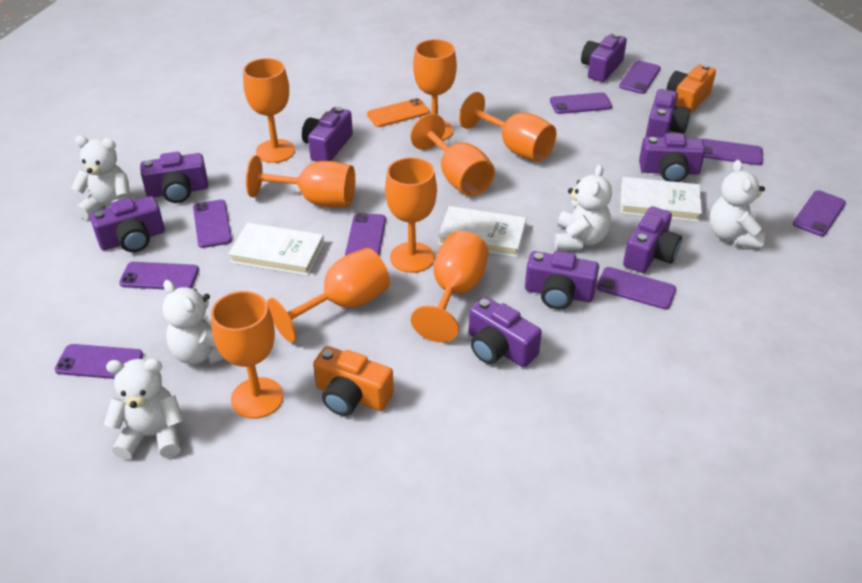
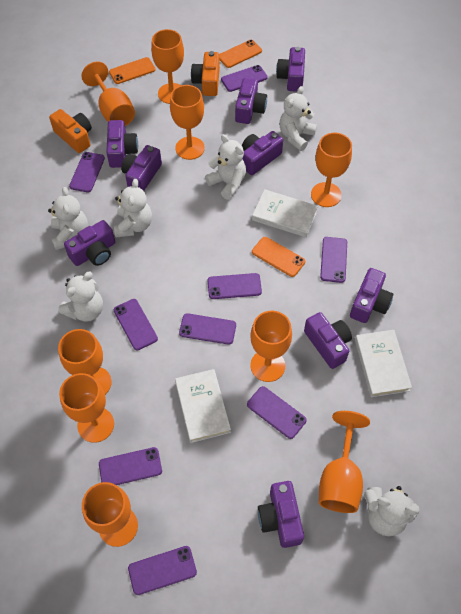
orange phone: 1 -> 3
white teddy bear: 5 -> 6

